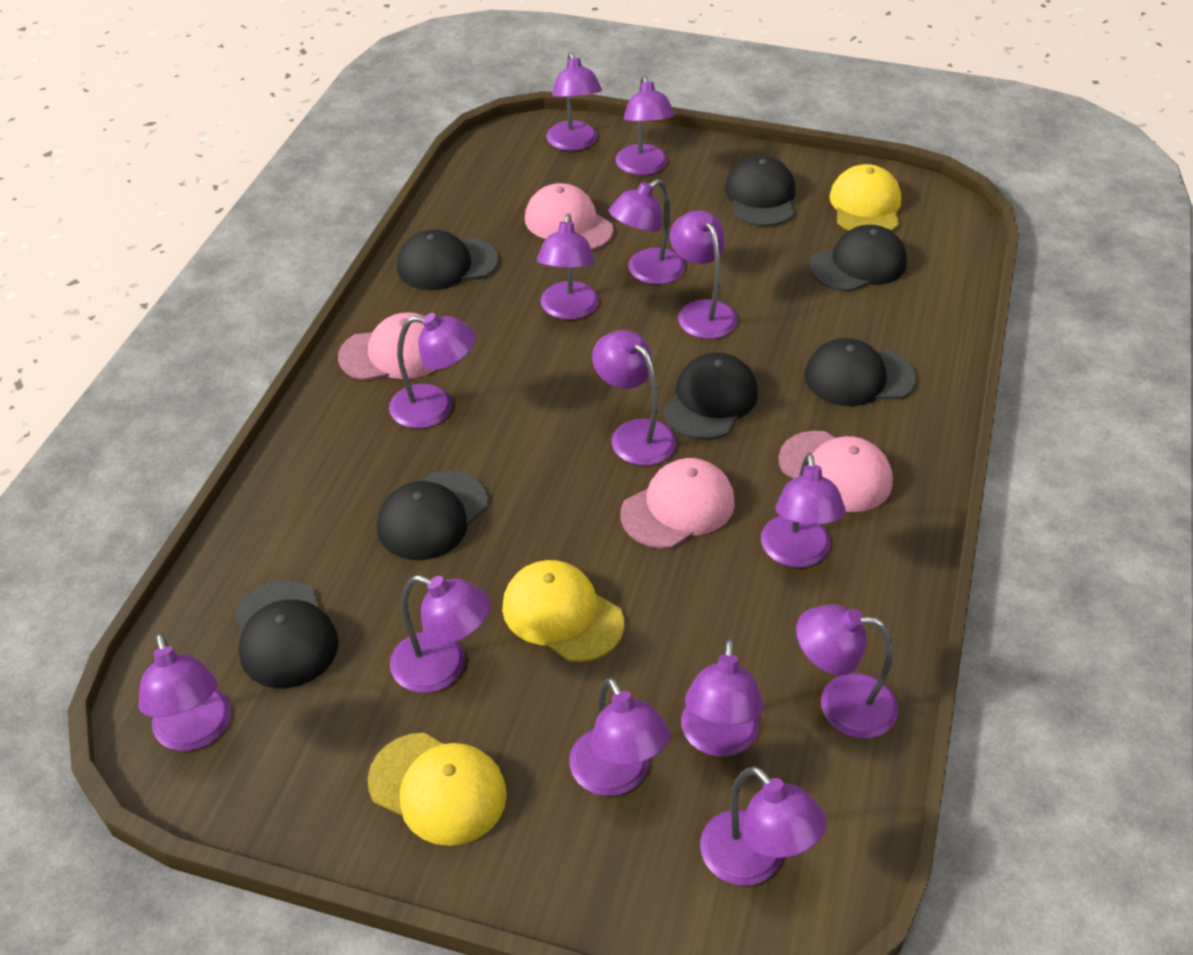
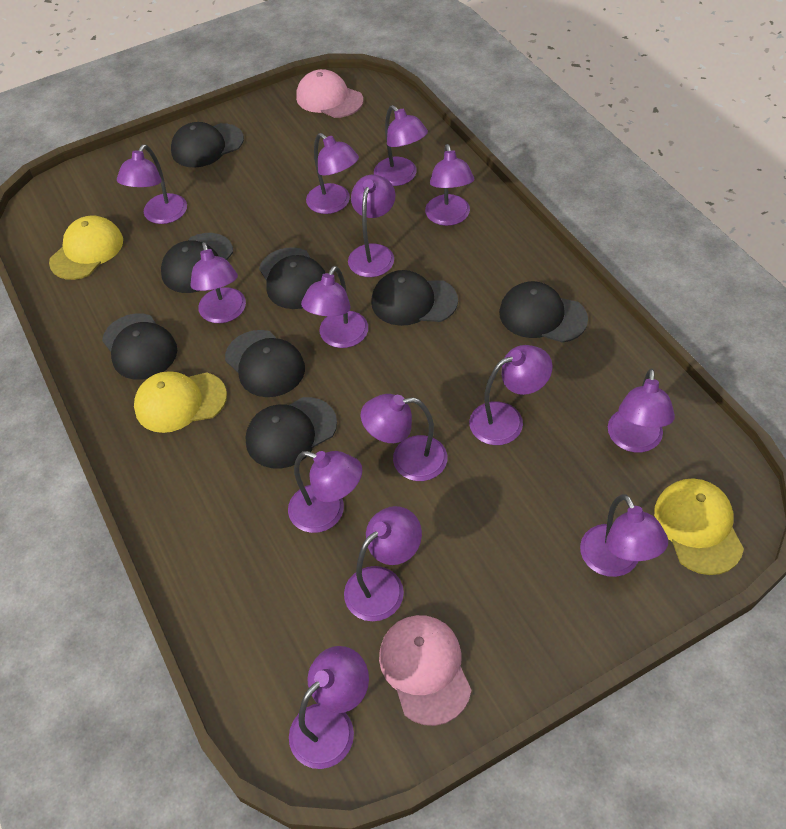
black cap: 7 -> 8
pink cap: 4 -> 2

